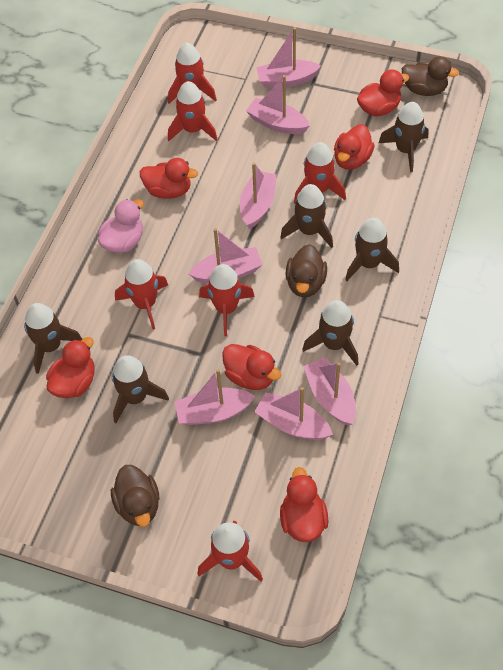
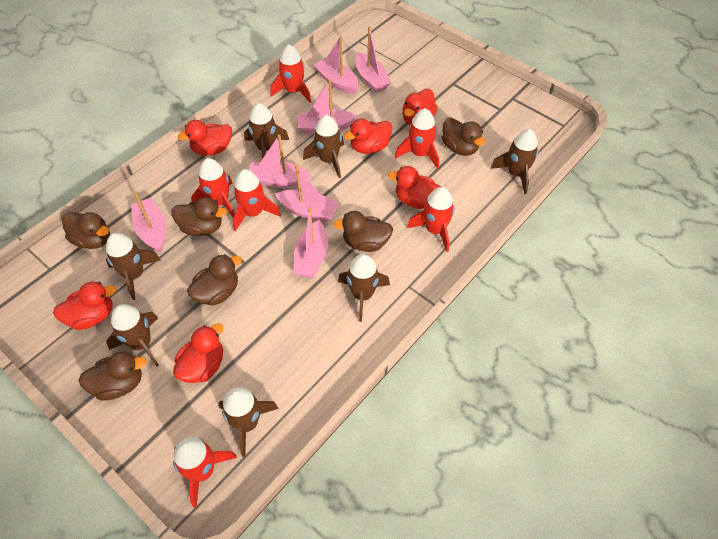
brown duck: 3 -> 6
brown rocket: 6 -> 7
pink duck: 1 -> 0

